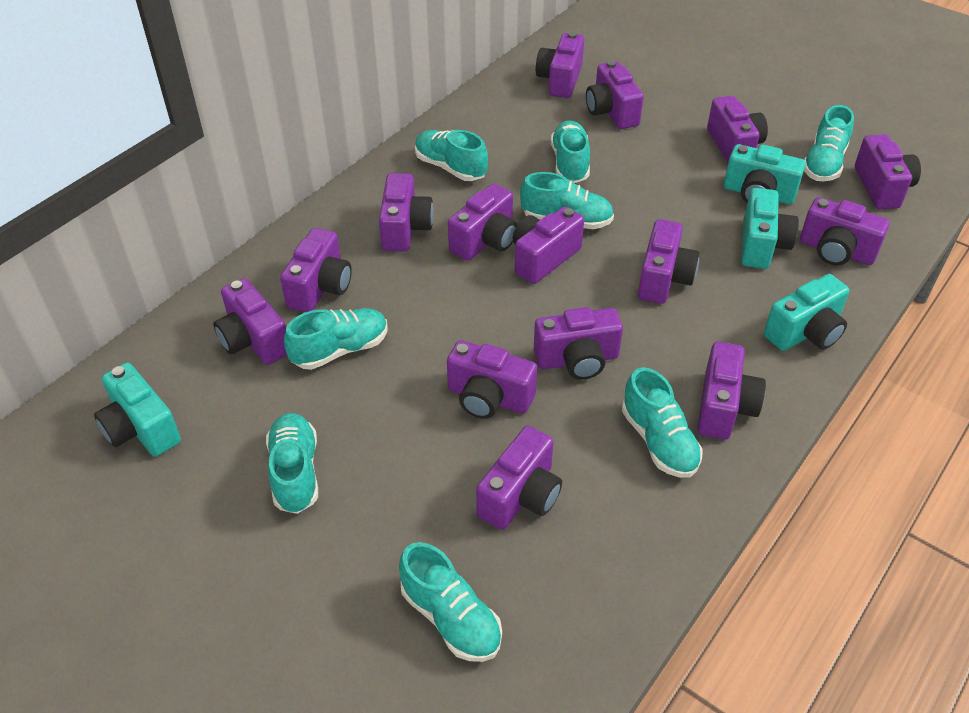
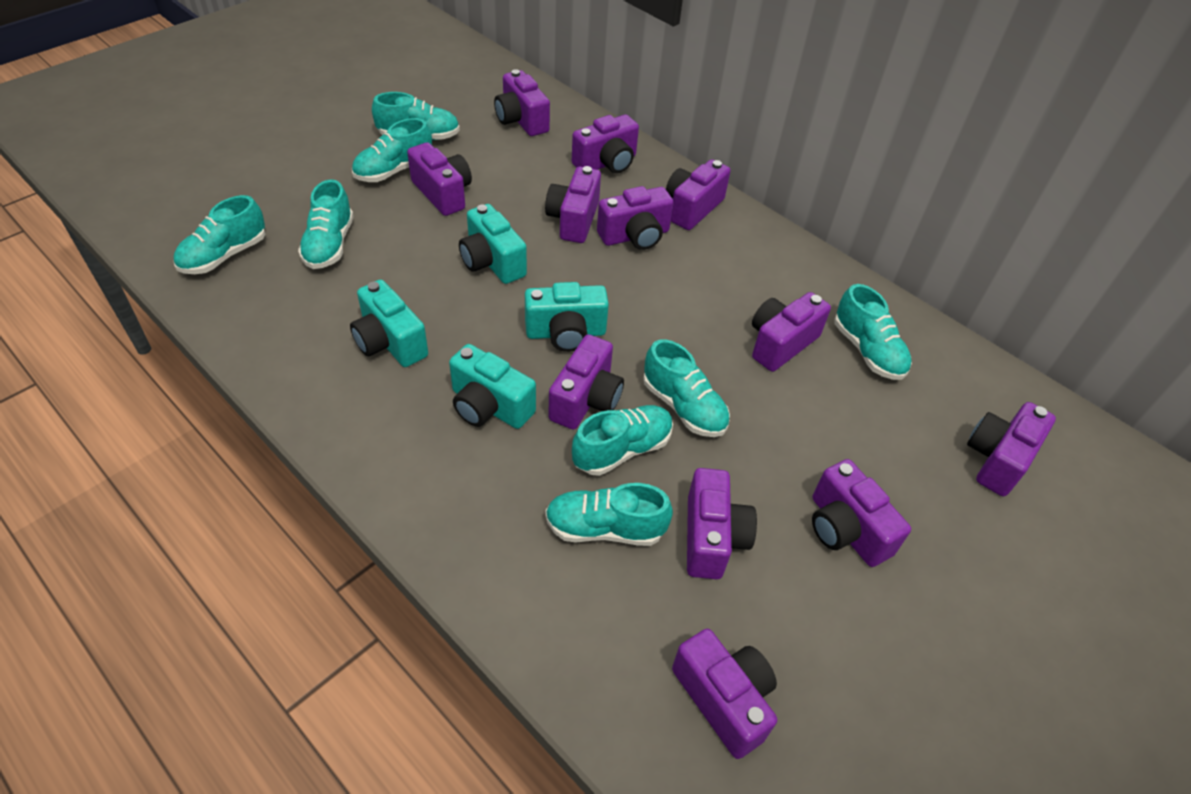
purple camera: 15 -> 12

